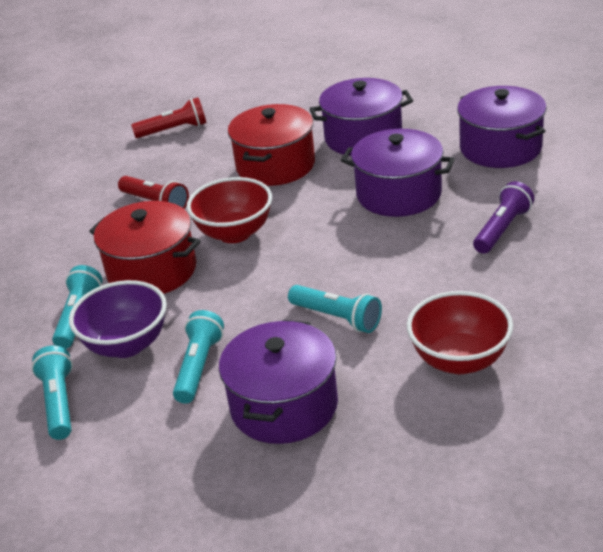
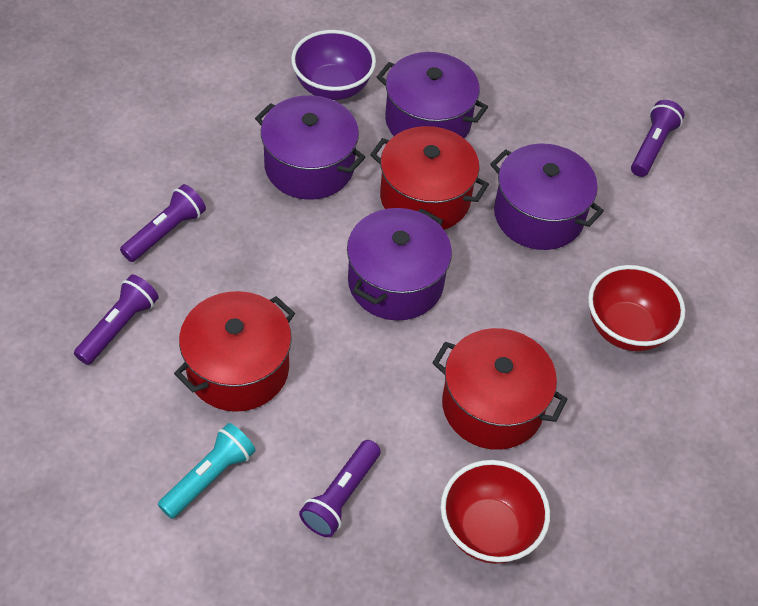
purple flashlight: 1 -> 4
red flashlight: 2 -> 0
red pot: 2 -> 3
turquoise flashlight: 4 -> 1

